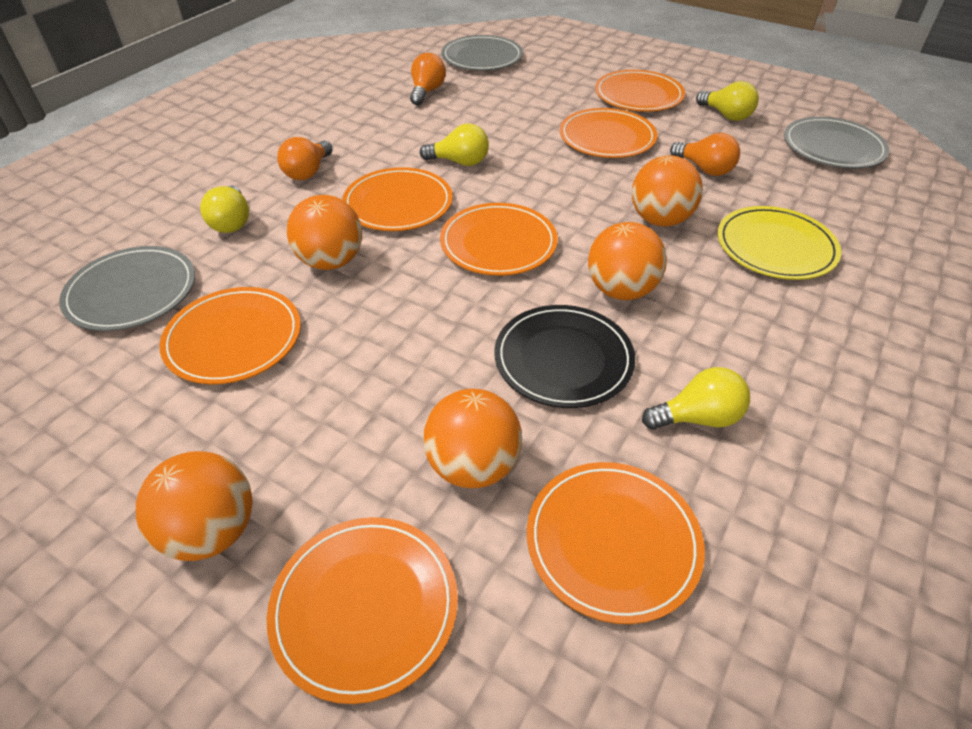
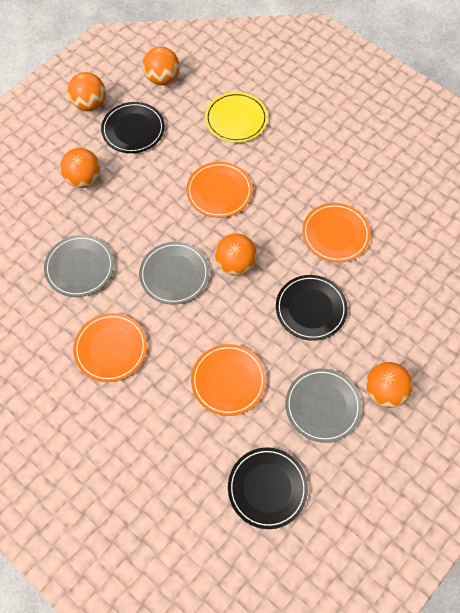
black plate: 1 -> 3
orange light bulb: 3 -> 0
orange plate: 7 -> 4
yellow light bulb: 4 -> 0

